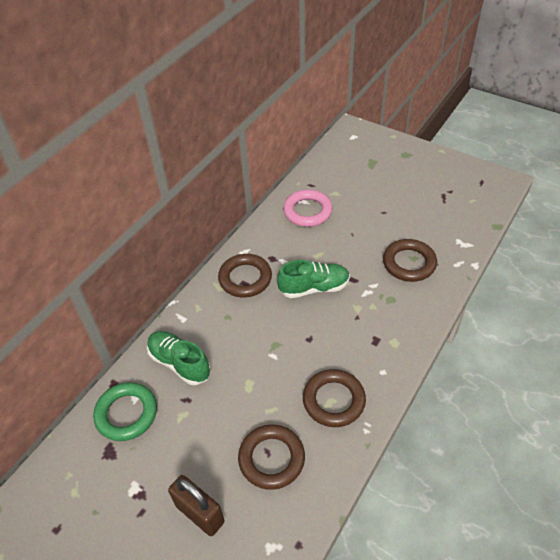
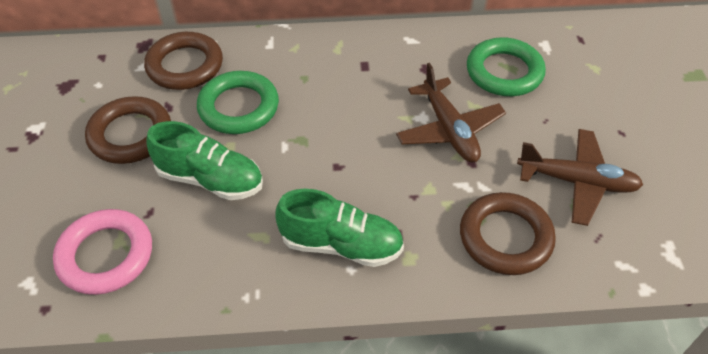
brown padlock: 1 -> 0
brown plane: 0 -> 2
brown ring: 4 -> 3
green ring: 1 -> 2

